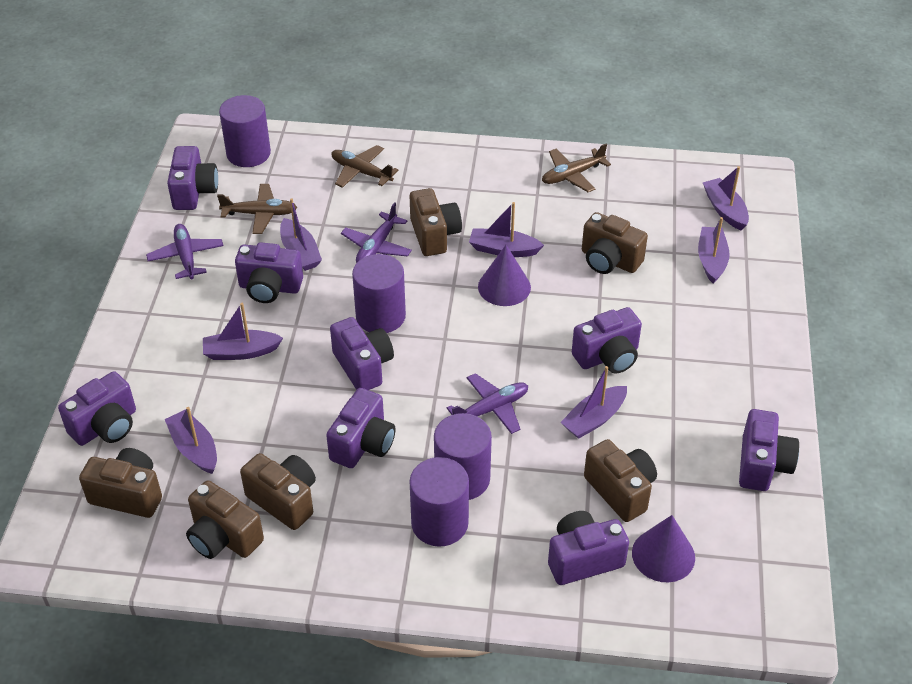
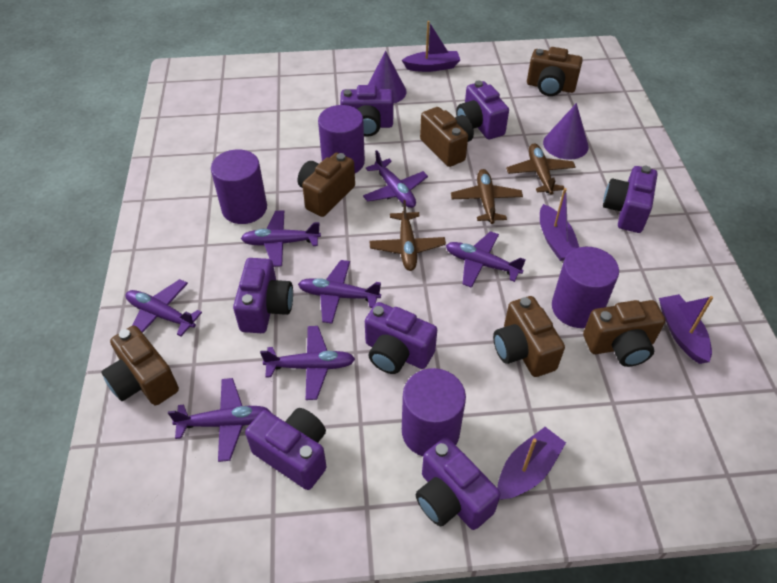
purple boat: 7 -> 4
purple camera: 8 -> 7
purple plane: 3 -> 7

